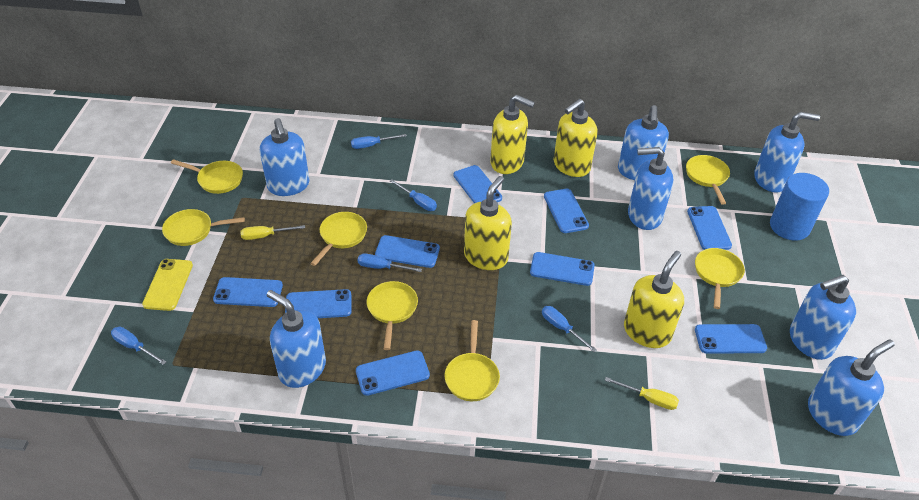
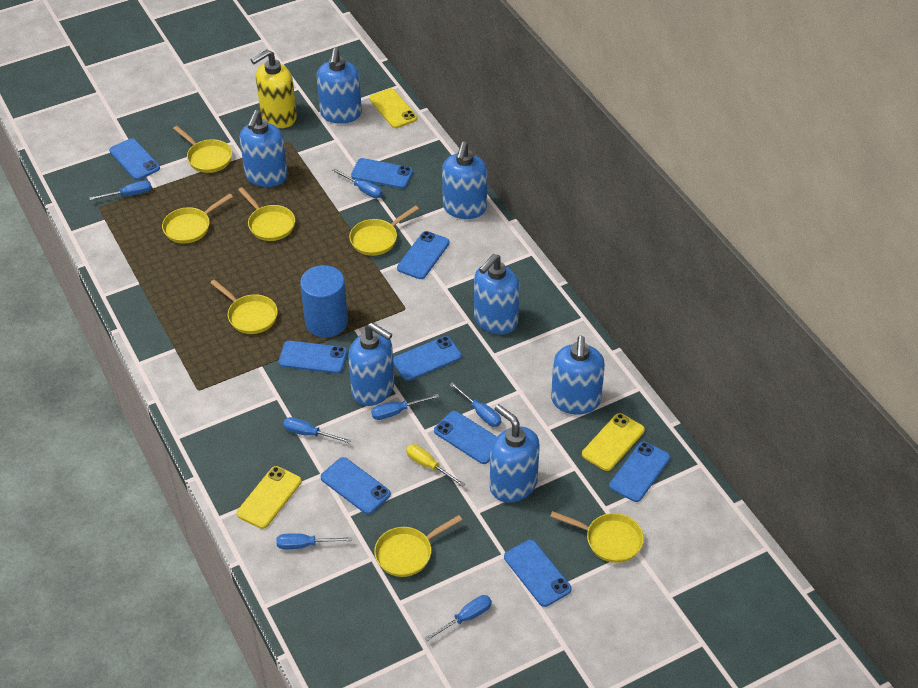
blue screwdriver: 5 -> 7
yellow phone: 1 -> 3
yellow screwdriver: 2 -> 1
yellow soap dispenser: 4 -> 1

